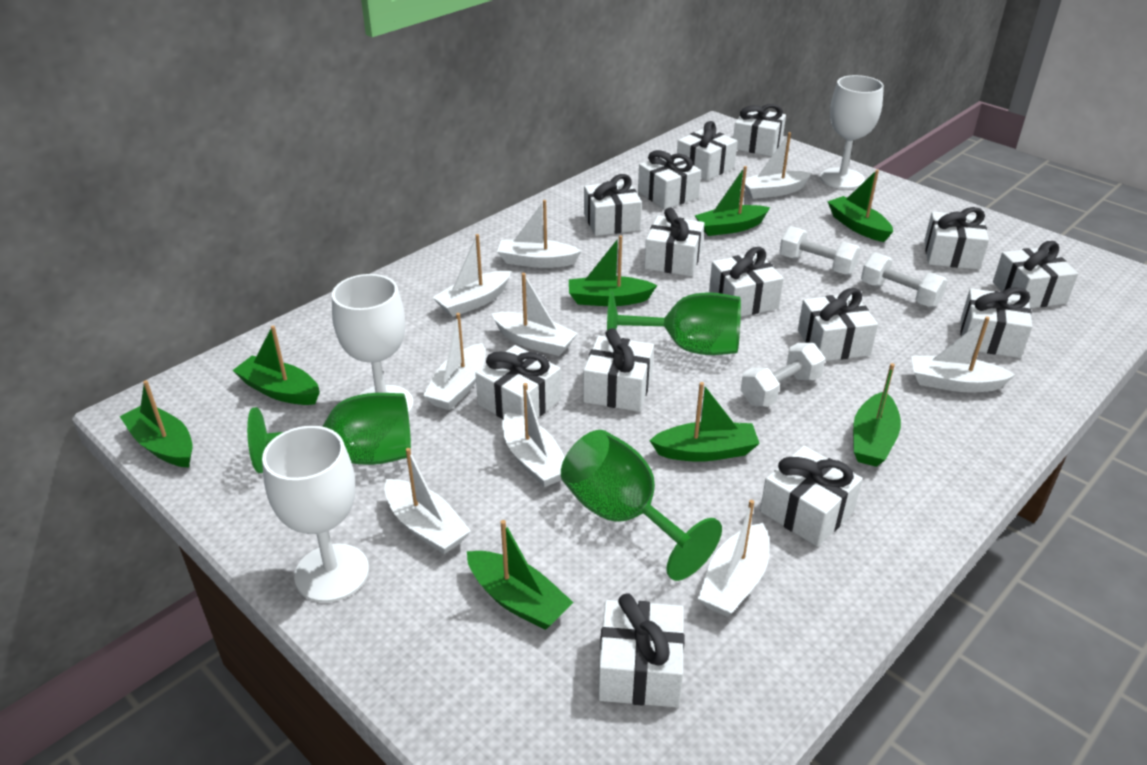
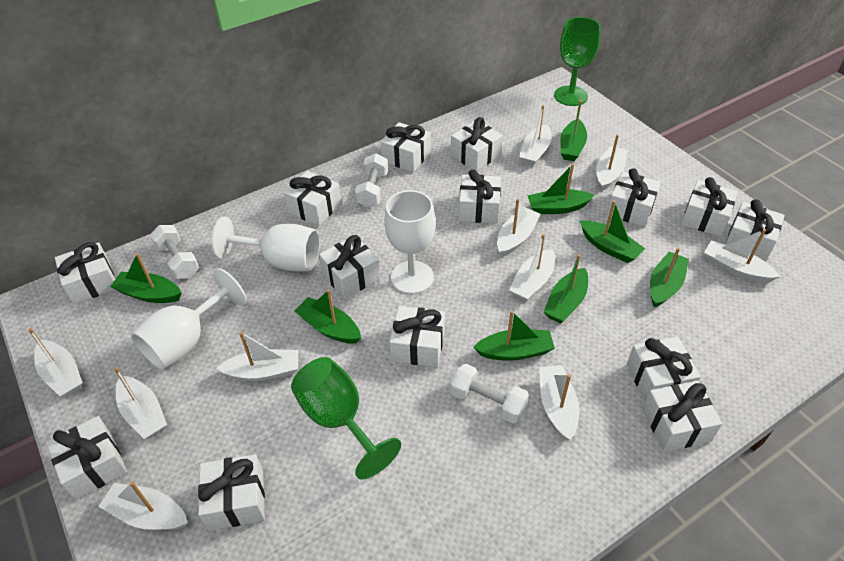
green goblet: 3 -> 2
white boat: 9 -> 10

